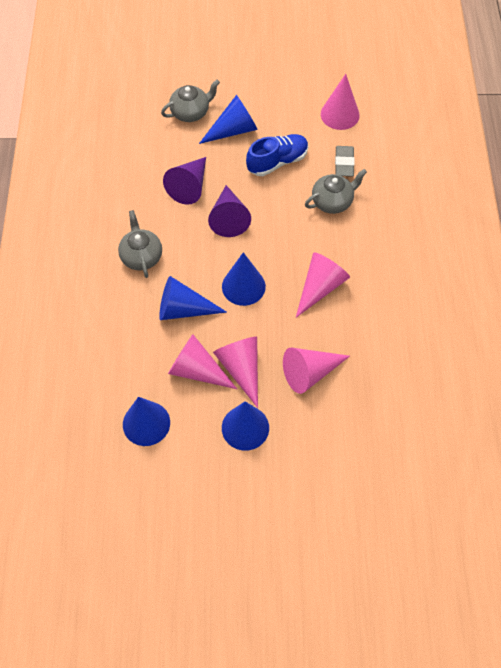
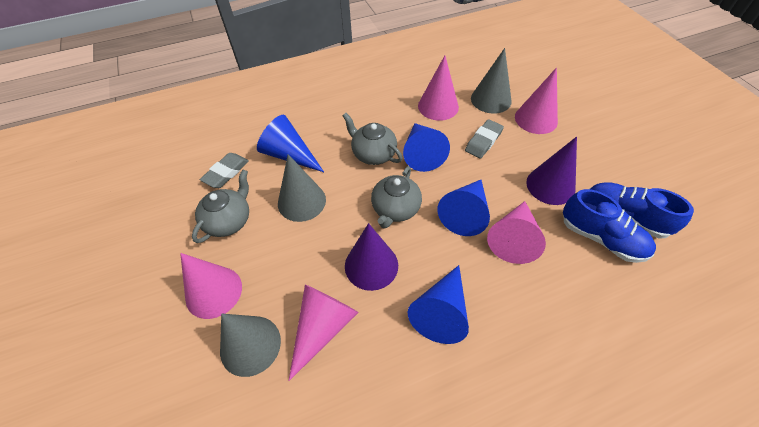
blue cone: 5 -> 4
blue shoe: 1 -> 2
grey cone: 0 -> 3
grey eraser: 1 -> 2

